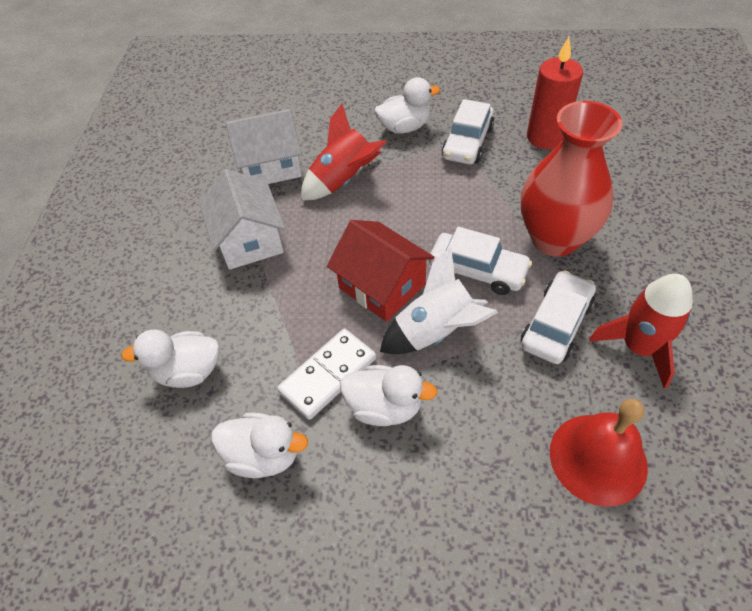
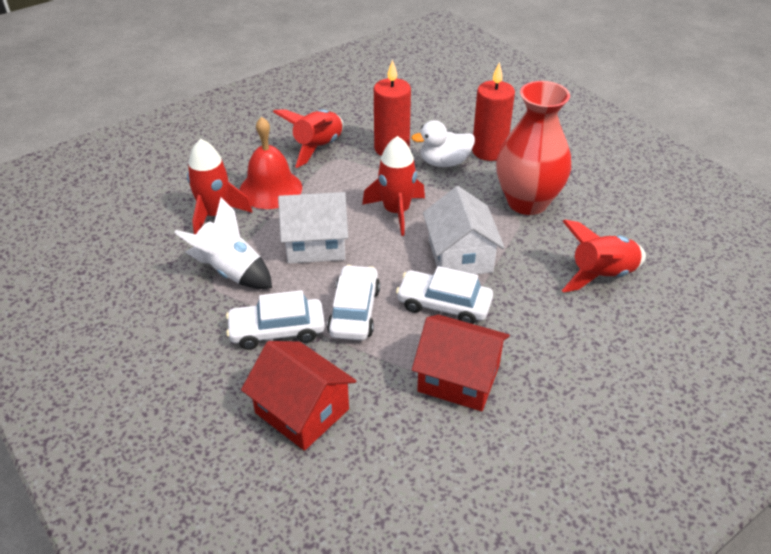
red candle: 1 -> 2
red house: 1 -> 2
red rocket: 2 -> 4
white domino: 1 -> 0
white duck: 4 -> 1

